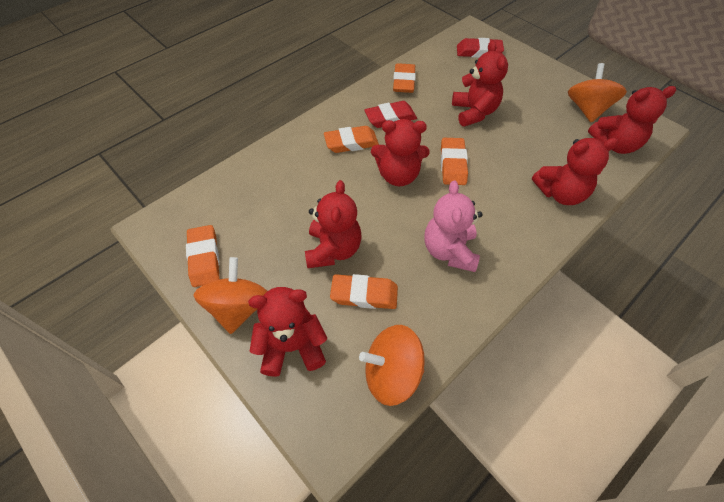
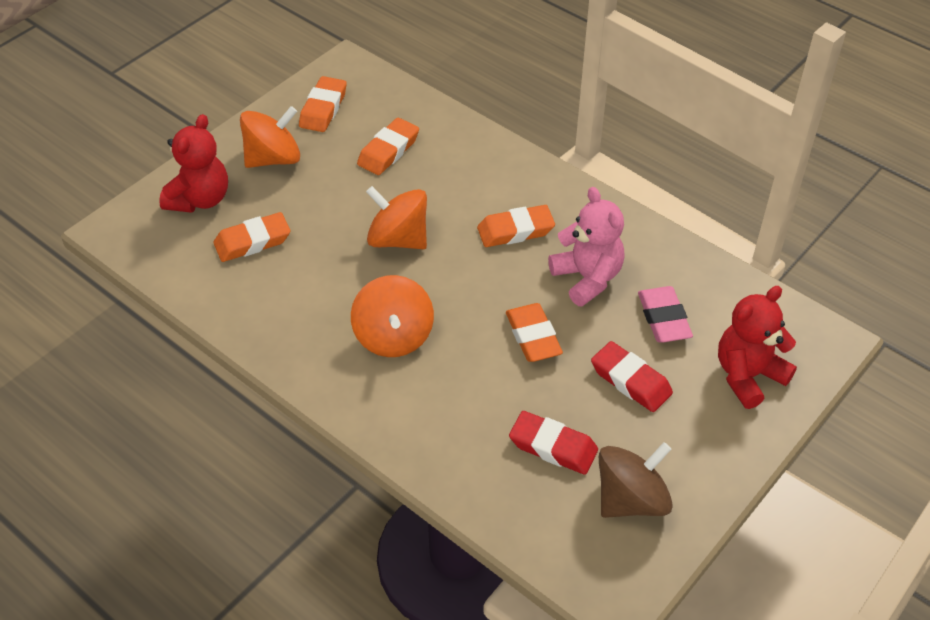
brown spinning top: 0 -> 1
pink eraser: 0 -> 1
red teddy bear: 6 -> 2

